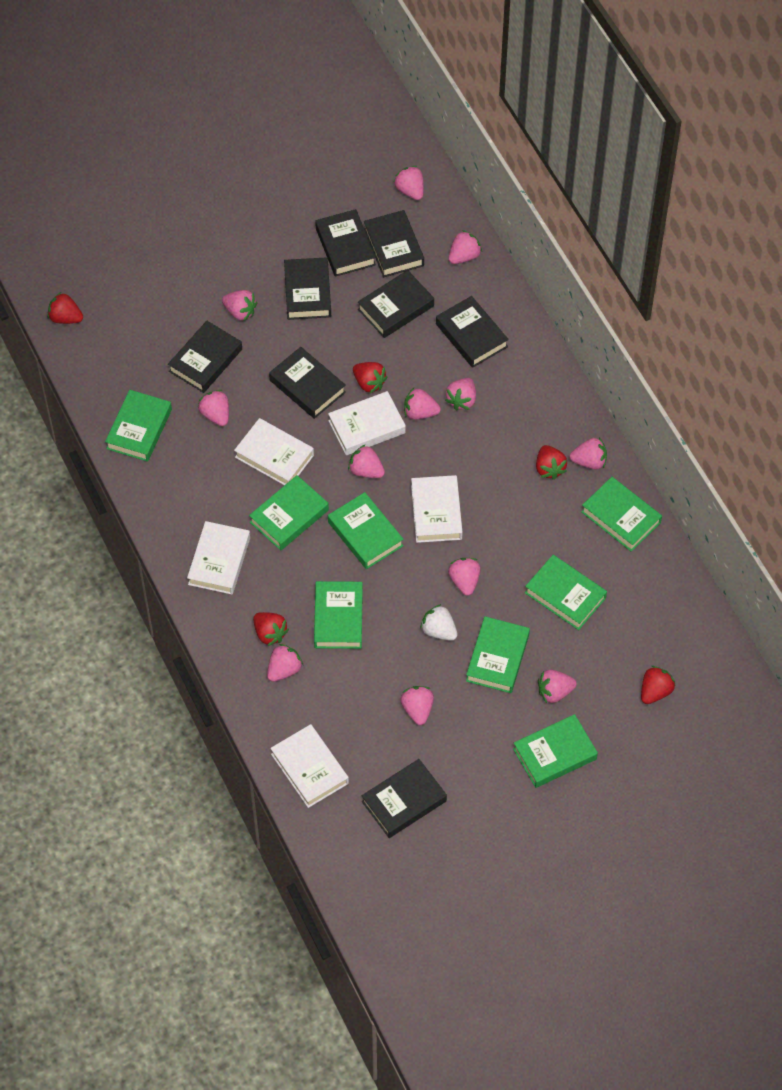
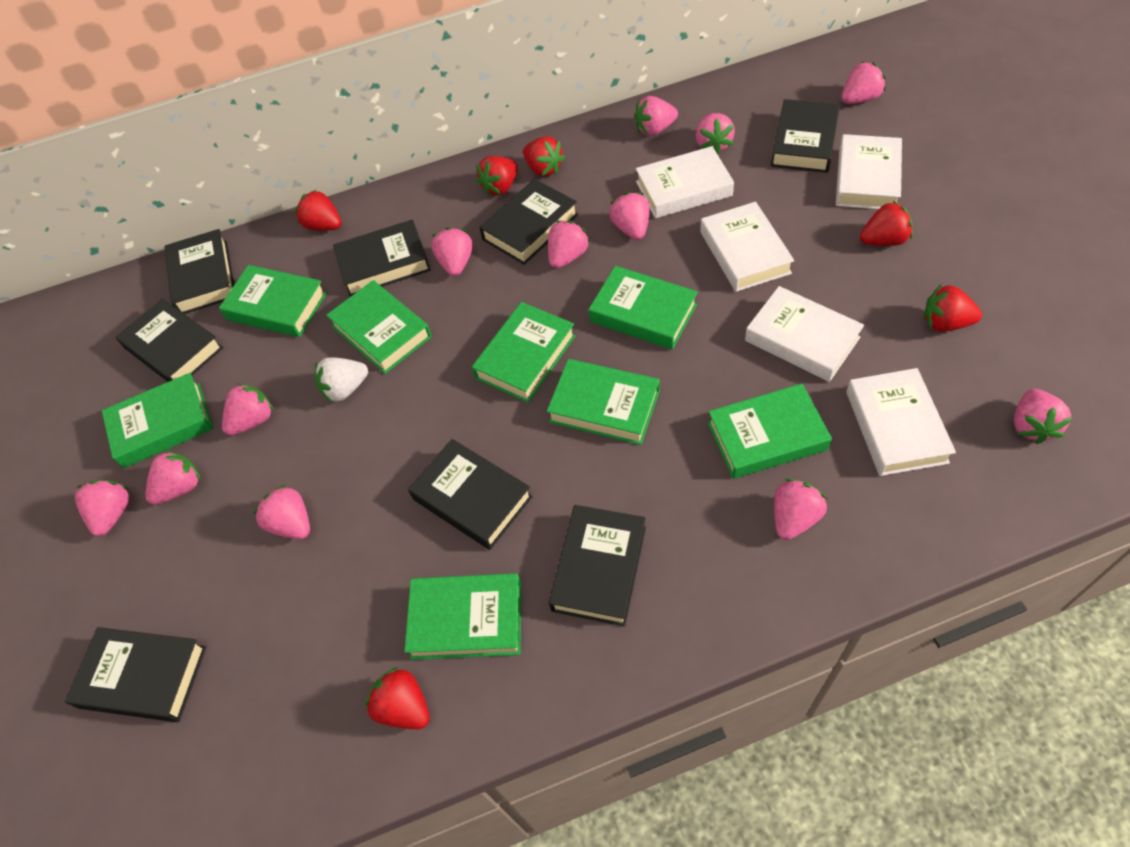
red strawberry: 5 -> 6

